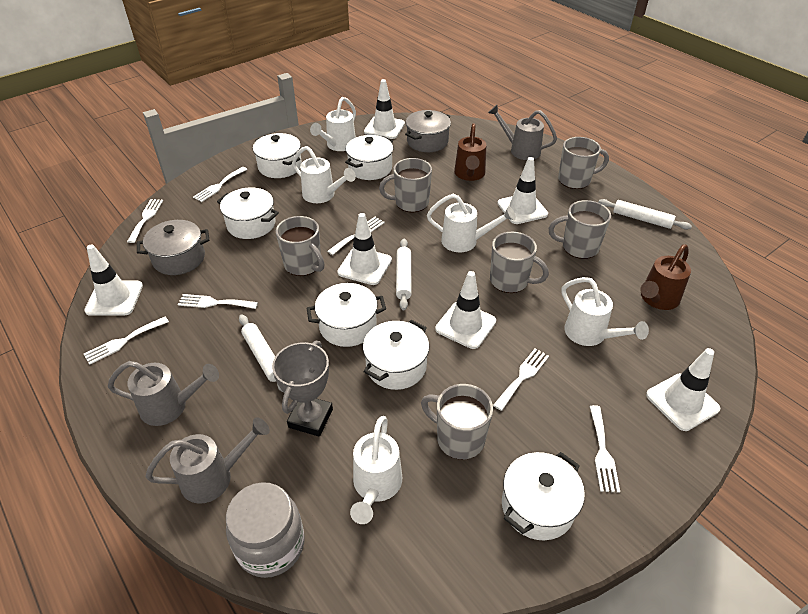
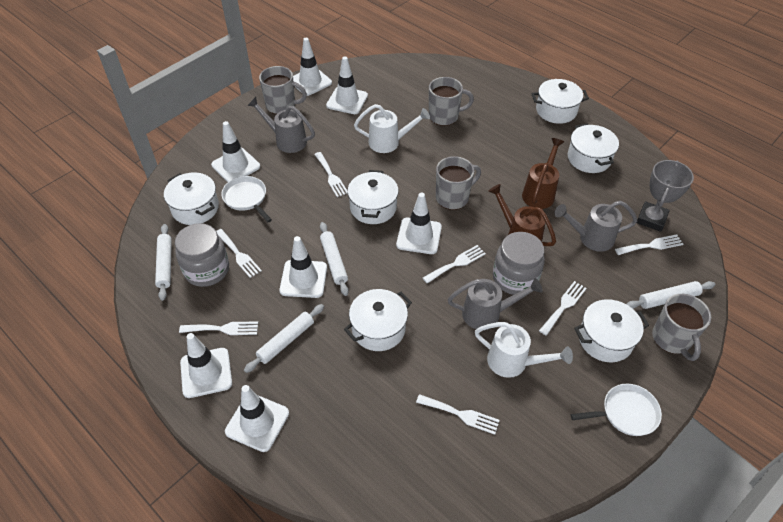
grey jar: 1 -> 2
grey mug: 6 -> 4
grey pot: 2 -> 0
white pan: 0 -> 2
white rolling pin: 3 -> 4
white traffic cone: 6 -> 7
white watering can: 5 -> 2

